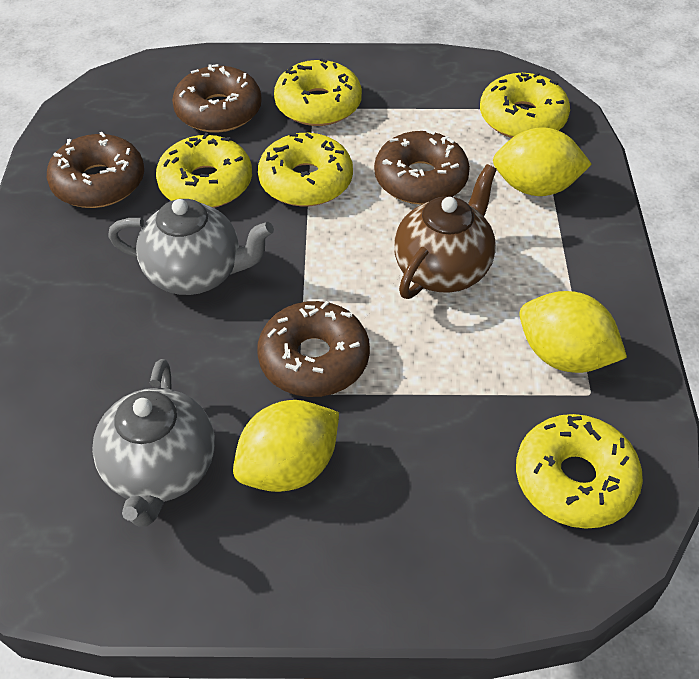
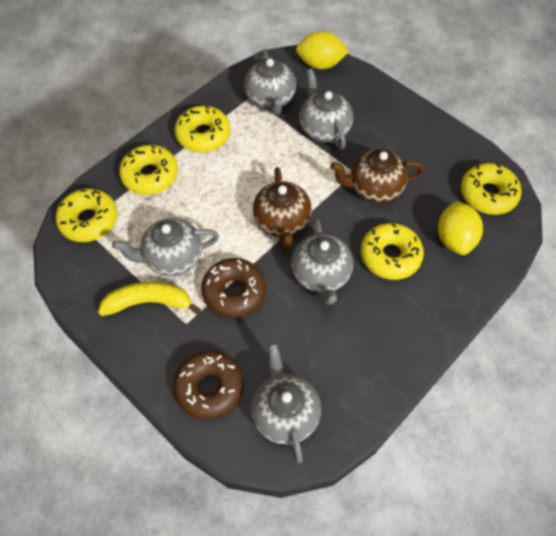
brown donut: 4 -> 2
brown teapot: 1 -> 2
grey teapot: 2 -> 5
yellow banana: 0 -> 1
yellow lemon: 3 -> 2

